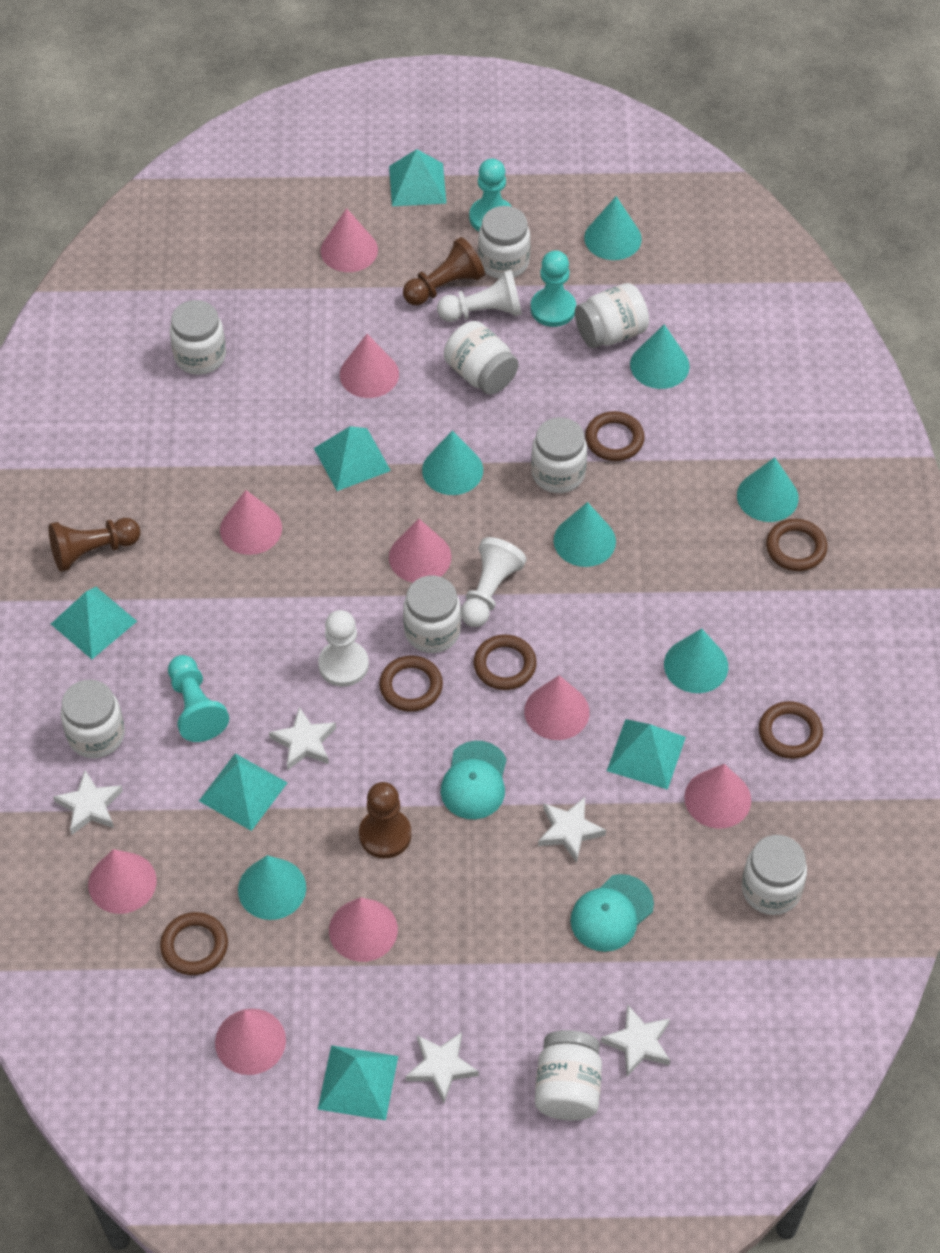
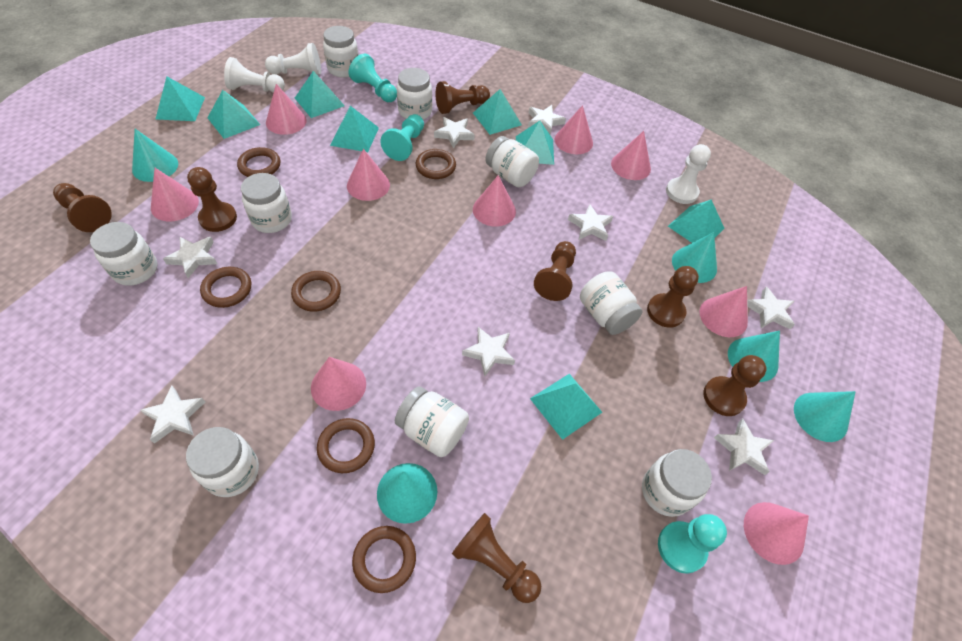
brown pawn: 3 -> 7
turquoise cap: 2 -> 0
turquoise cone: 7 -> 5
turquoise pyramid: 6 -> 8
white star: 5 -> 8

